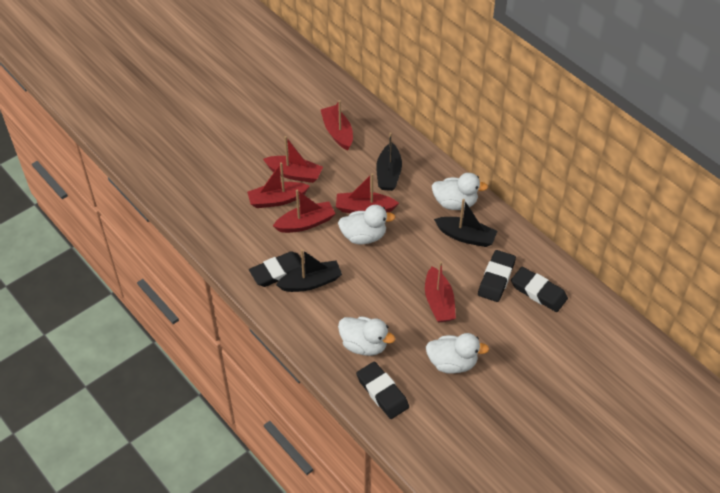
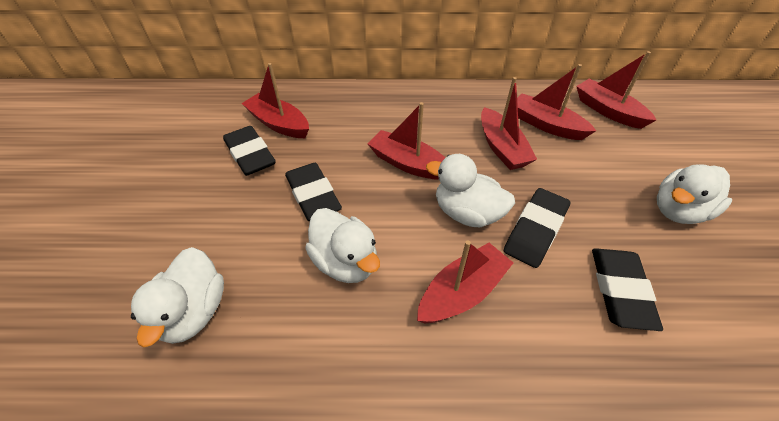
black boat: 3 -> 0

